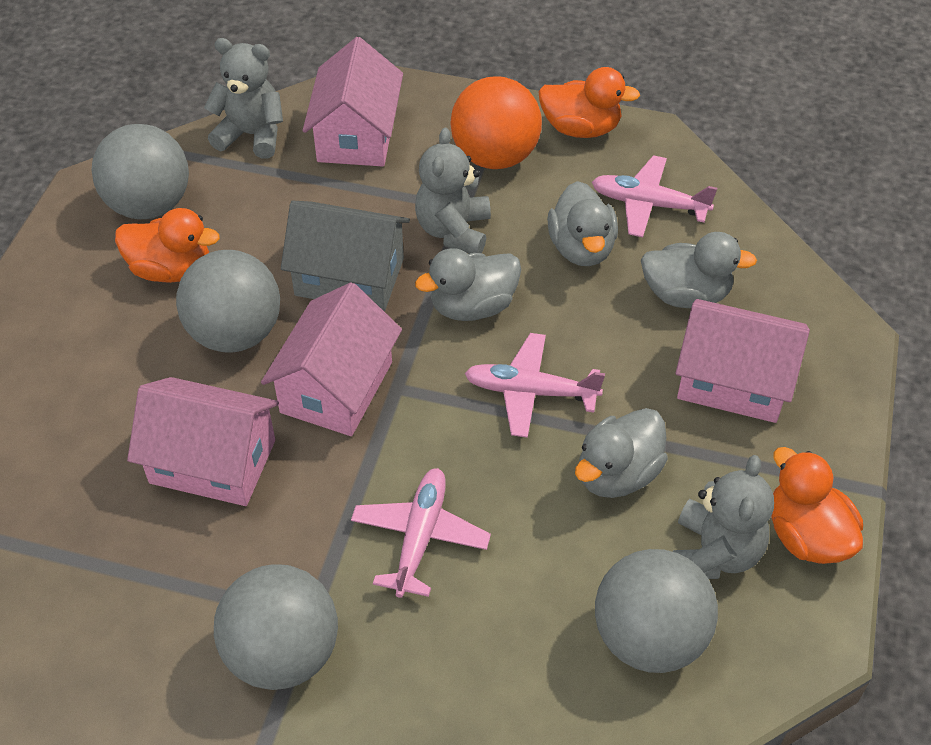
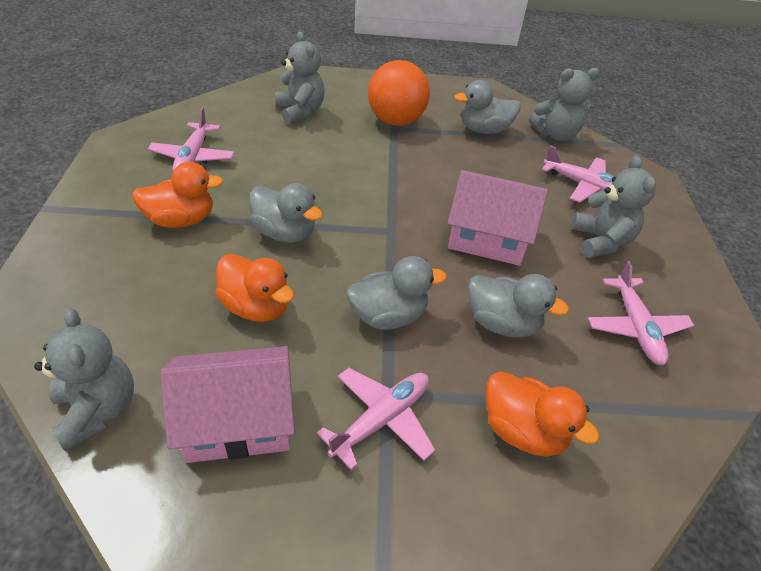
grey ball: 4 -> 0
grey house: 1 -> 0
grey teddy bear: 3 -> 4
pink house: 4 -> 2
pink plane: 3 -> 4

